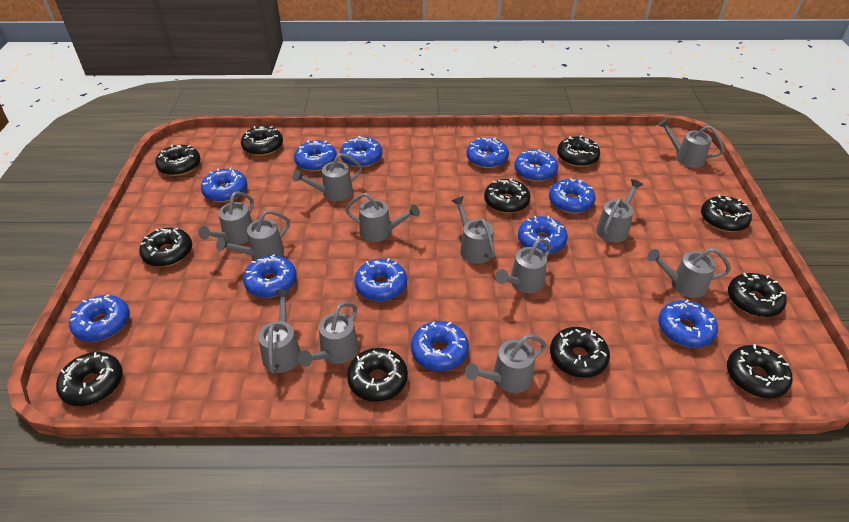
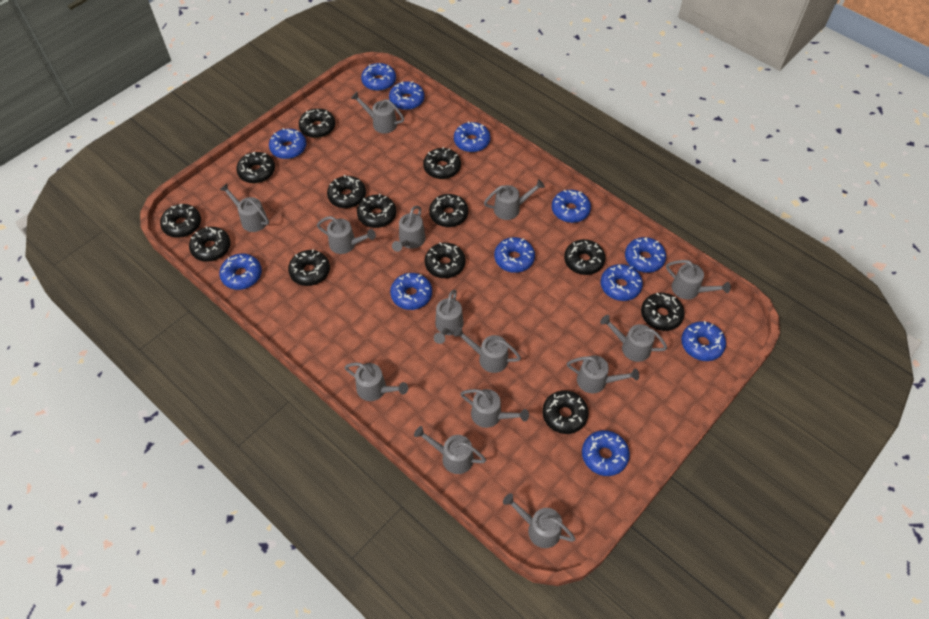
black donut: 11 -> 13
grey watering can: 12 -> 14

